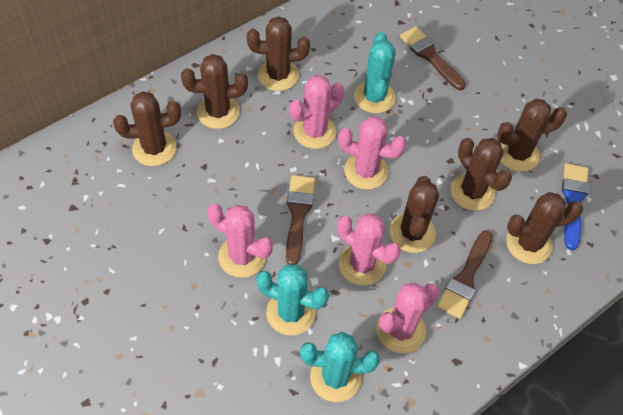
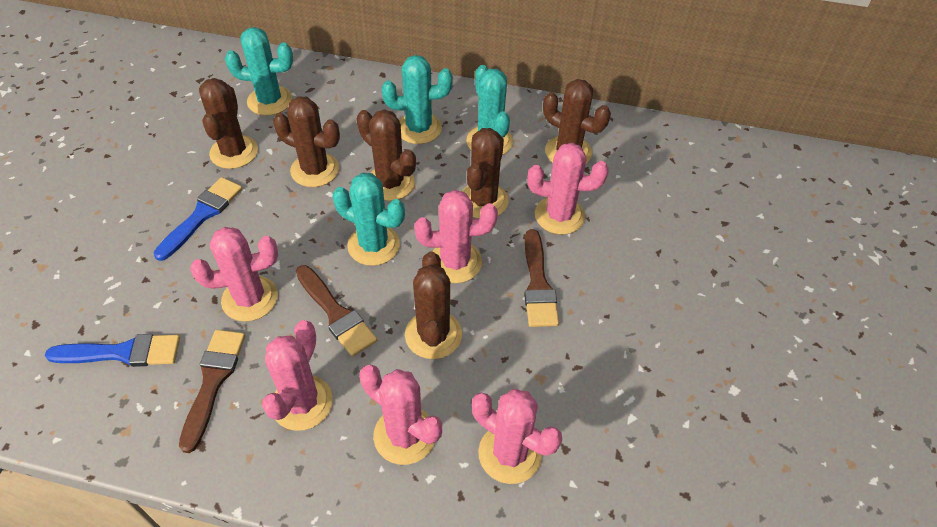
blue brush: 1 -> 2
brown cactus: 7 -> 6
pink cactus: 5 -> 6
turquoise cactus: 3 -> 4

